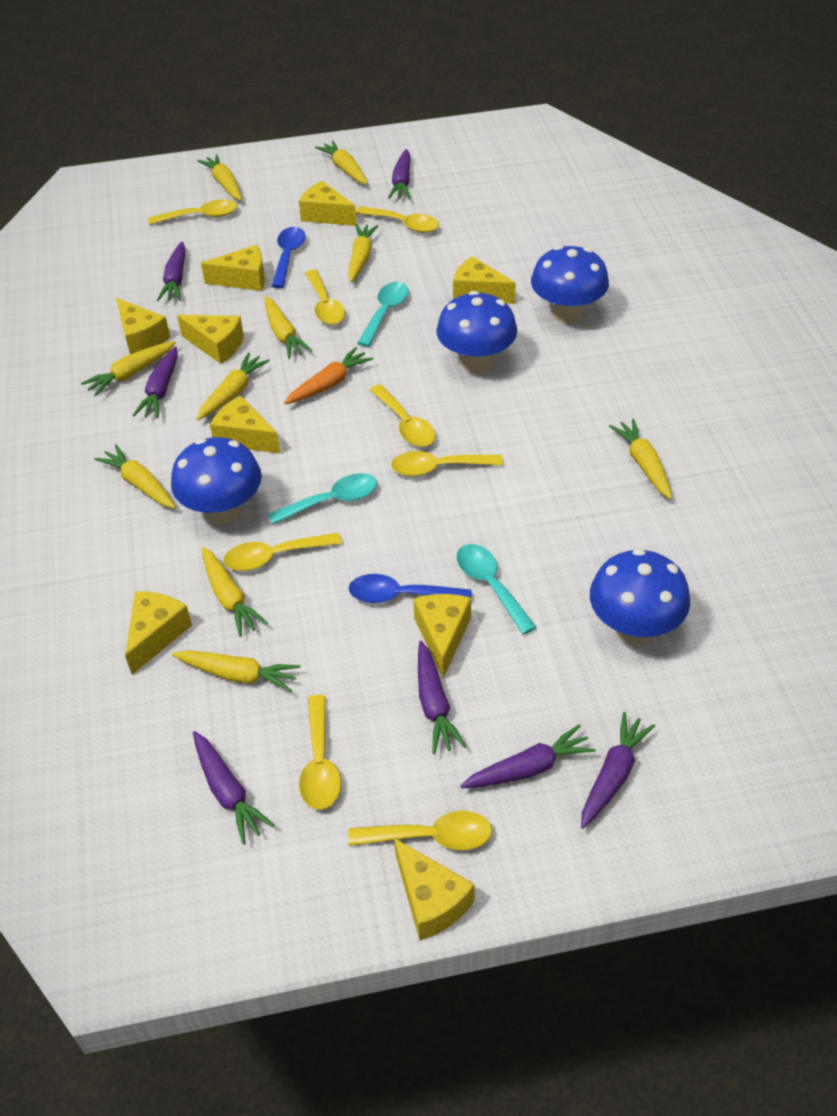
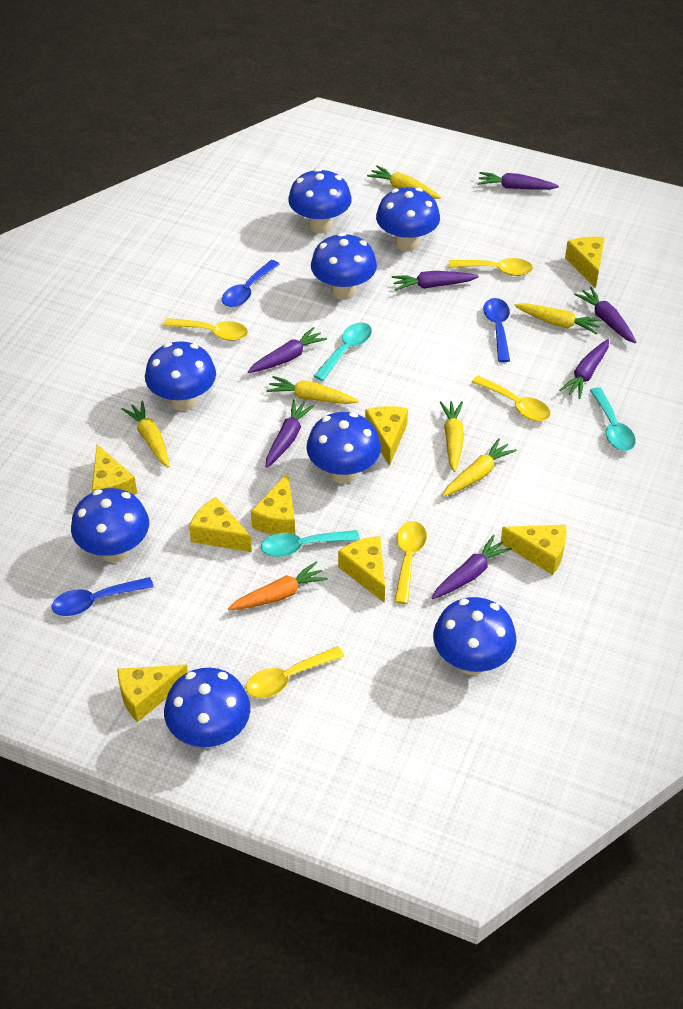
blue mushroom: 4 -> 8
blue spoon: 2 -> 3
yellow carrot: 10 -> 6
yellow cheese: 9 -> 8
yellow spoon: 8 -> 5

